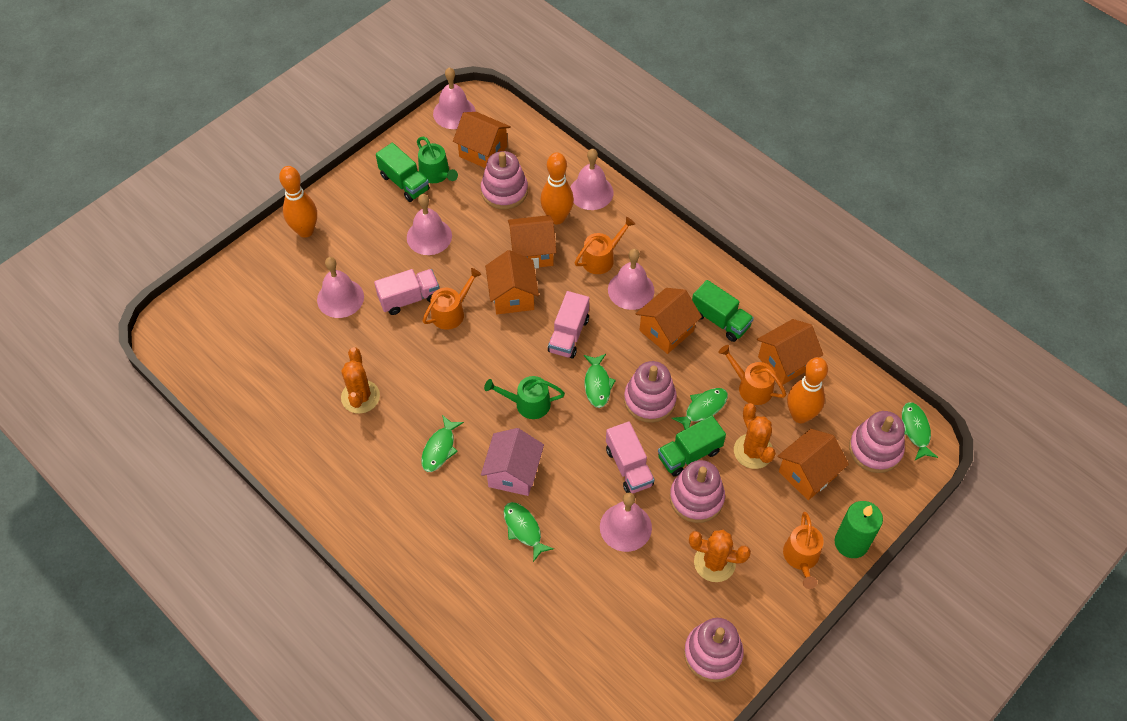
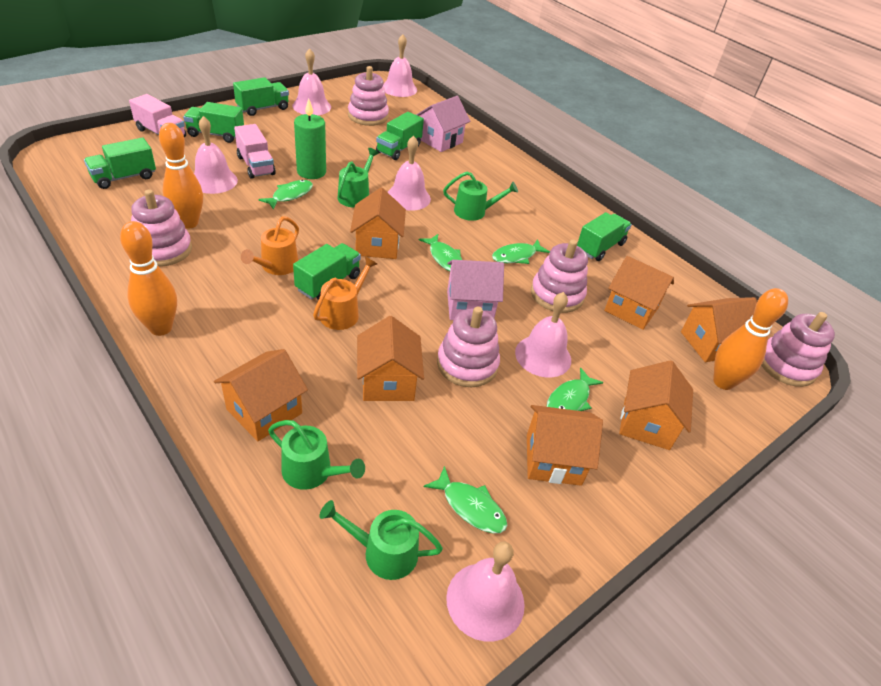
green truck: 3 -> 6
green watering can: 2 -> 4
orange cactus: 3 -> 0
orange house: 6 -> 7
orange watering can: 4 -> 2
pink house: 1 -> 2
pink truck: 3 -> 2

